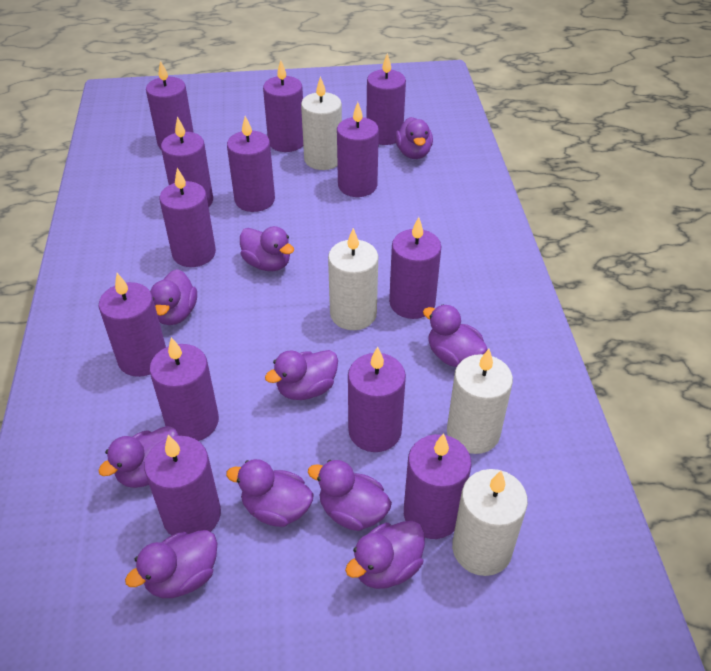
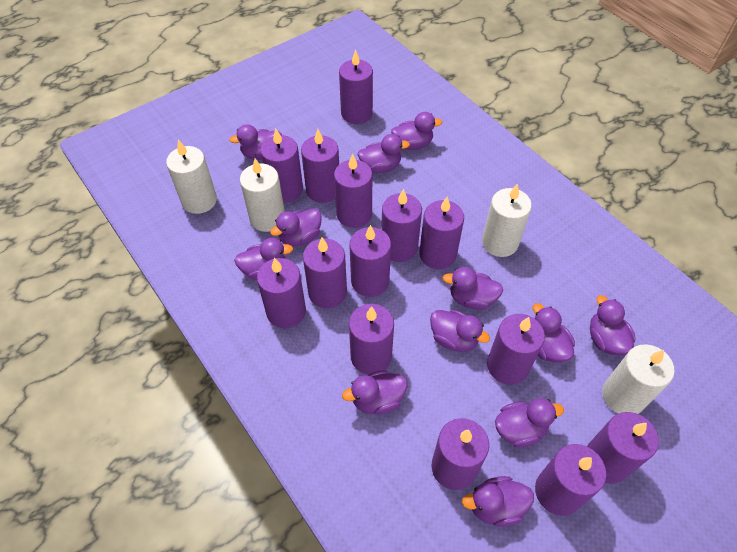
purple candle: 13 -> 14
purple duck: 10 -> 12

